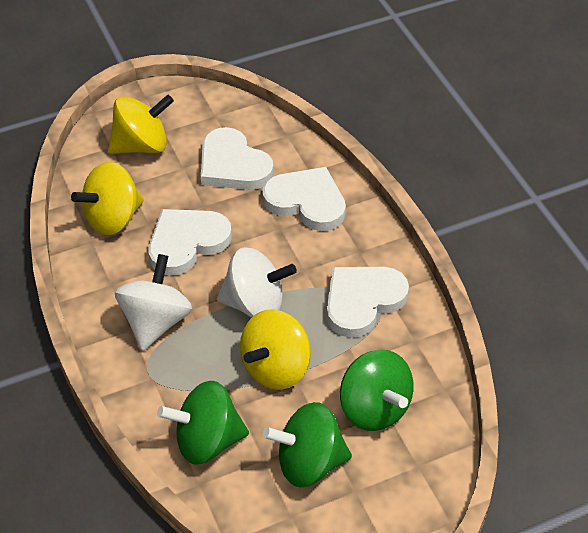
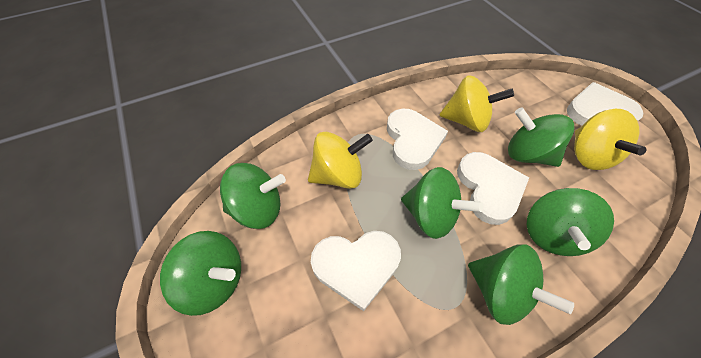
green spinning top: 3 -> 6
white spinning top: 2 -> 0

